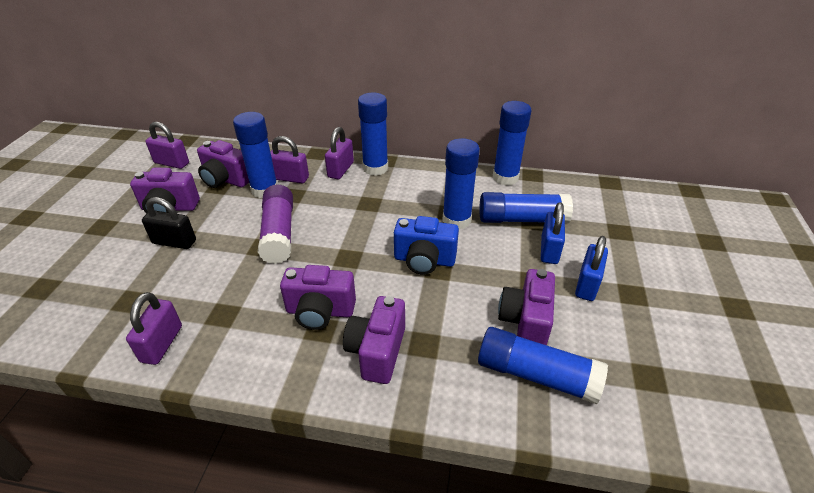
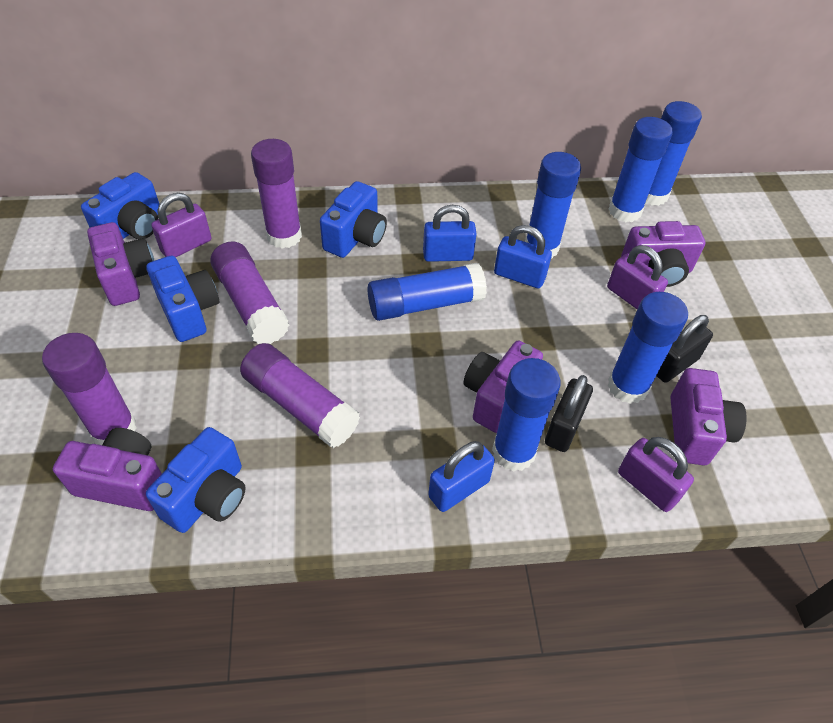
black padlock: 1 -> 2
blue camera: 1 -> 4
blue padlock: 2 -> 3
purple glue stick: 1 -> 4
purple padlock: 4 -> 3

